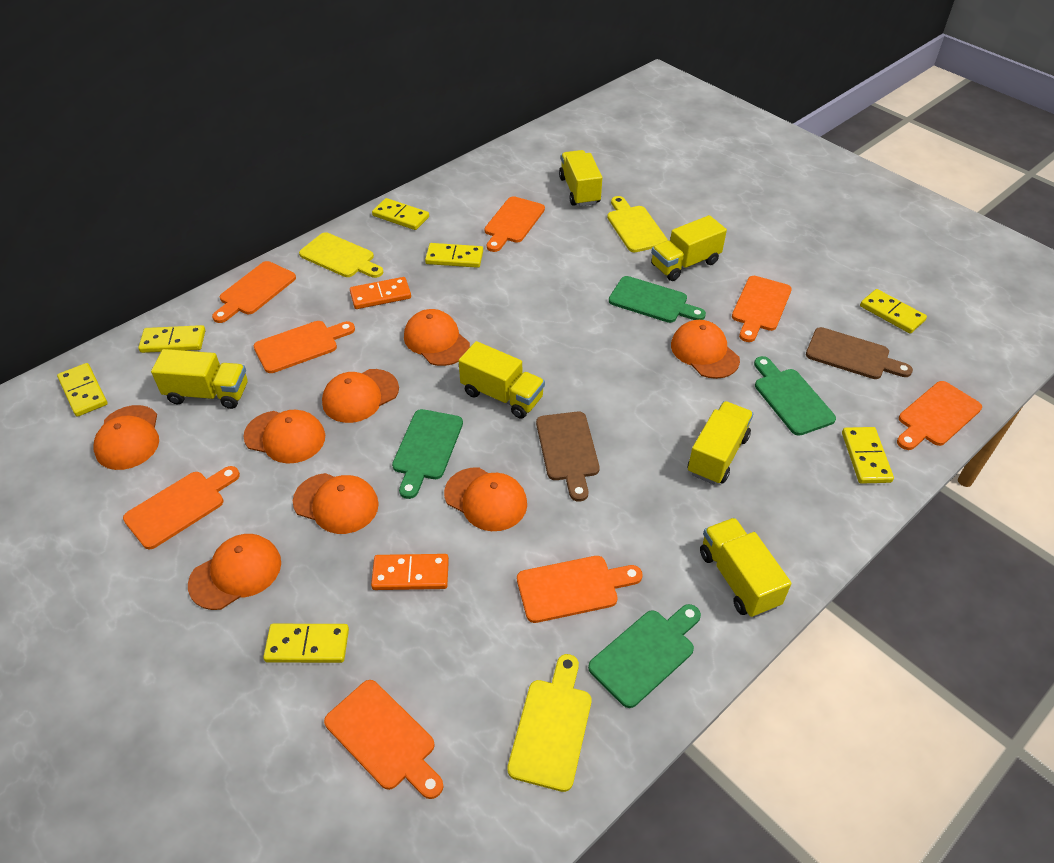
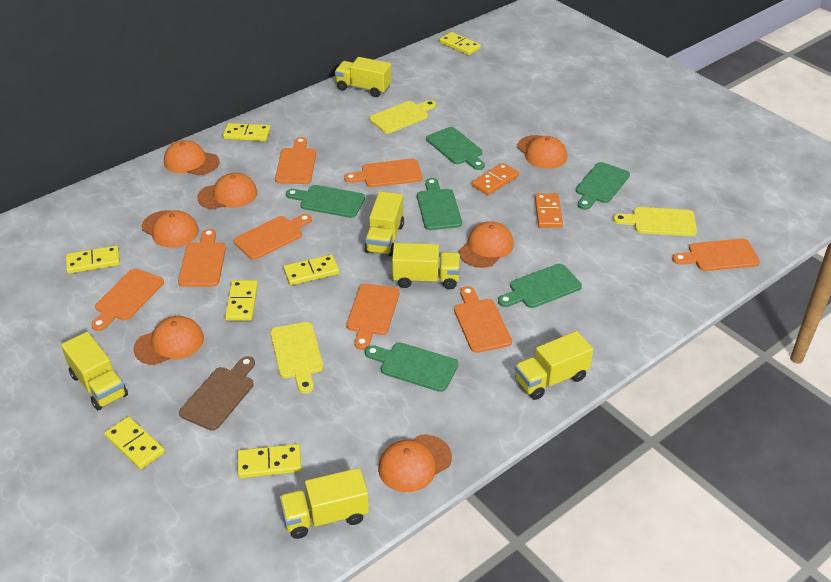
brown cutting board: 2 -> 1
green cutting board: 4 -> 6
orange cap: 8 -> 7

